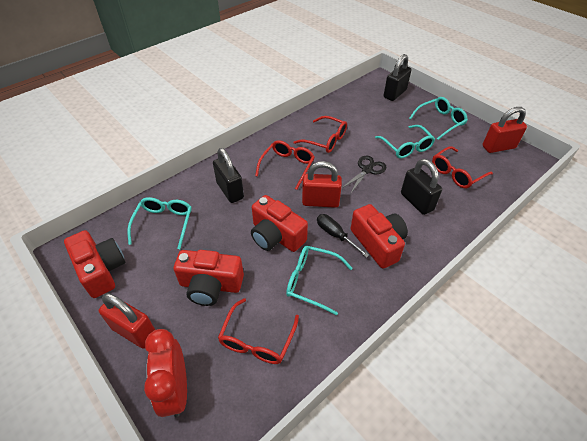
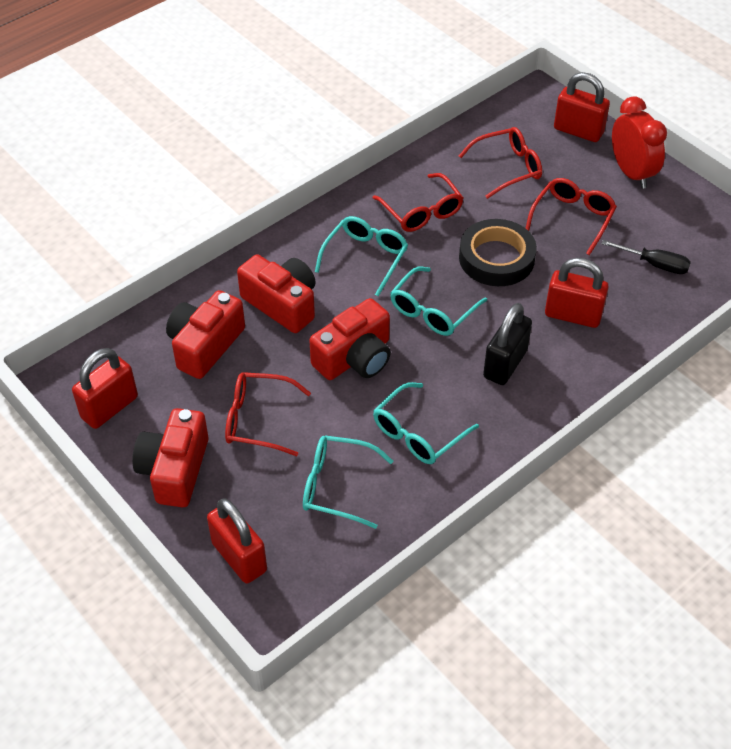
black padlock: 3 -> 1
black scissors: 1 -> 0
black tape: 0 -> 1
red padlock: 3 -> 4

